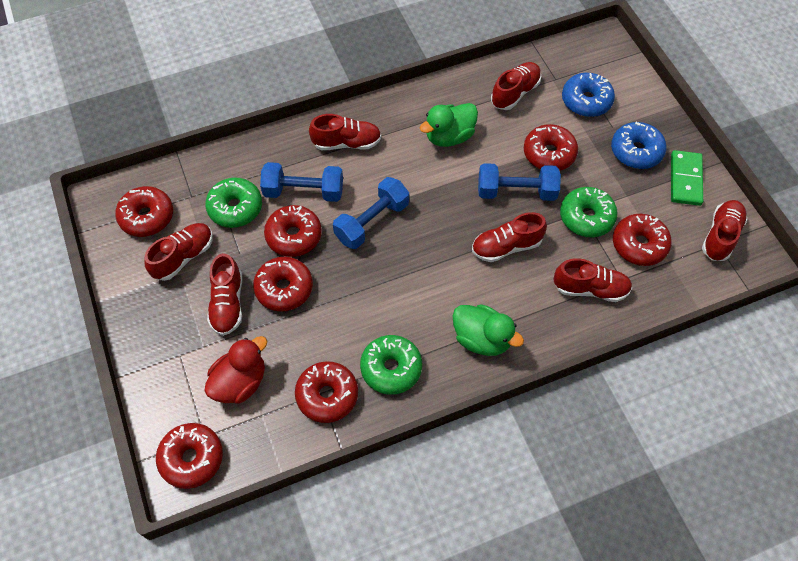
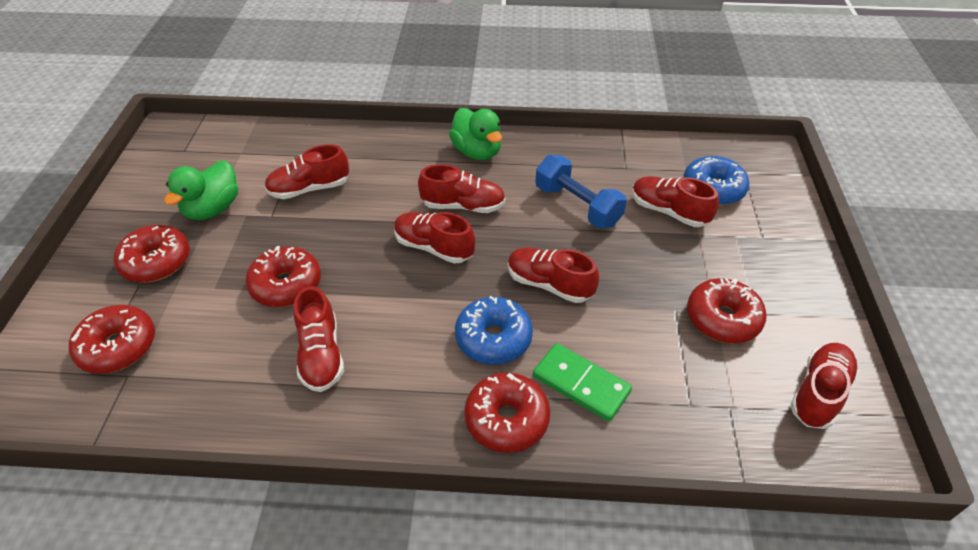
blue dumbbell: 3 -> 1
green donut: 3 -> 0
red donut: 7 -> 5
red duck: 1 -> 0

